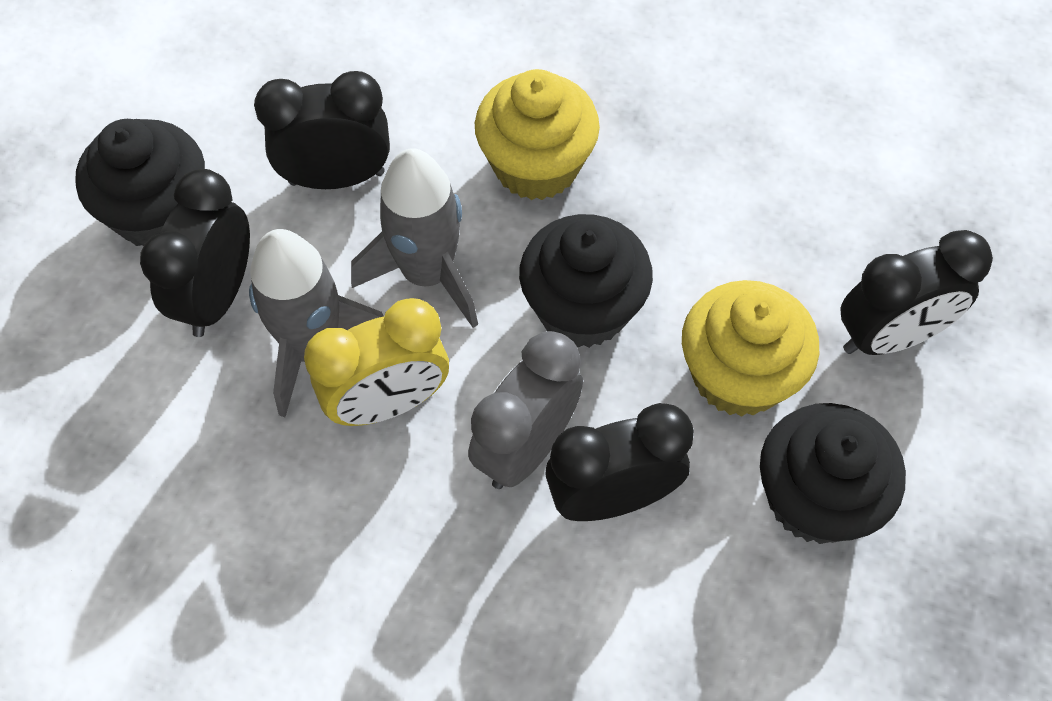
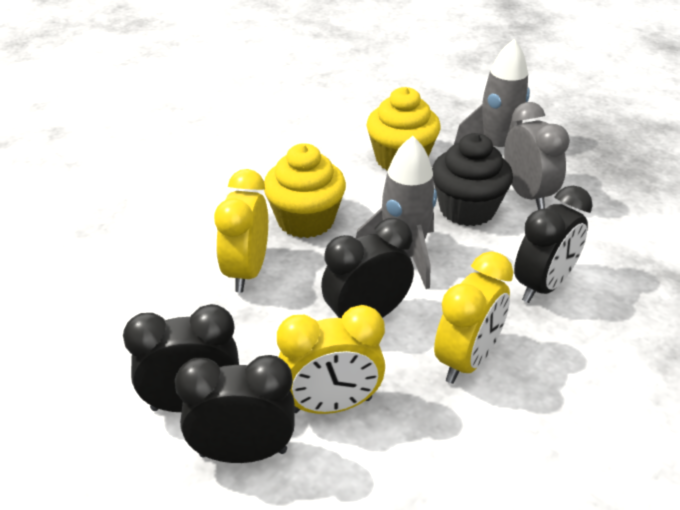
black cupcake: 3 -> 1
yellow clock: 1 -> 3

